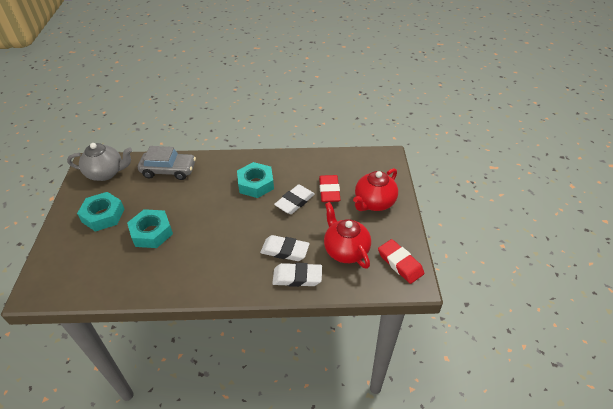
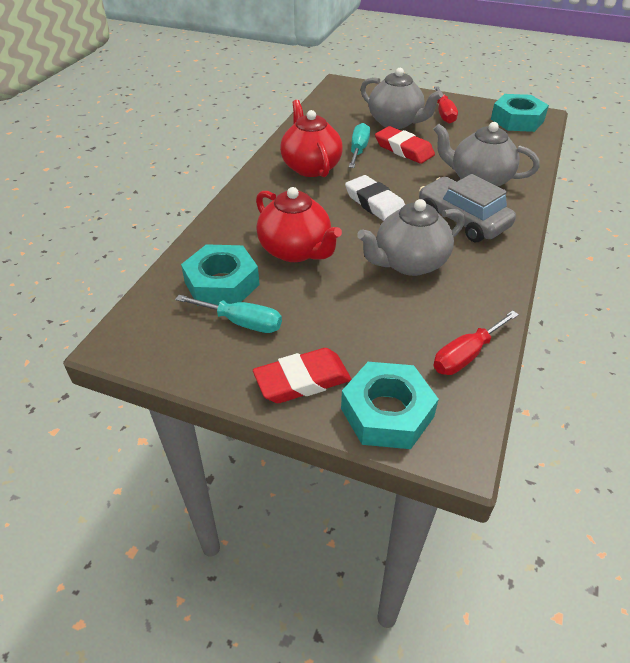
grey teapot: 1 -> 3
red screwdriver: 0 -> 2
turquoise screwdriver: 0 -> 2
white eraser: 3 -> 1

